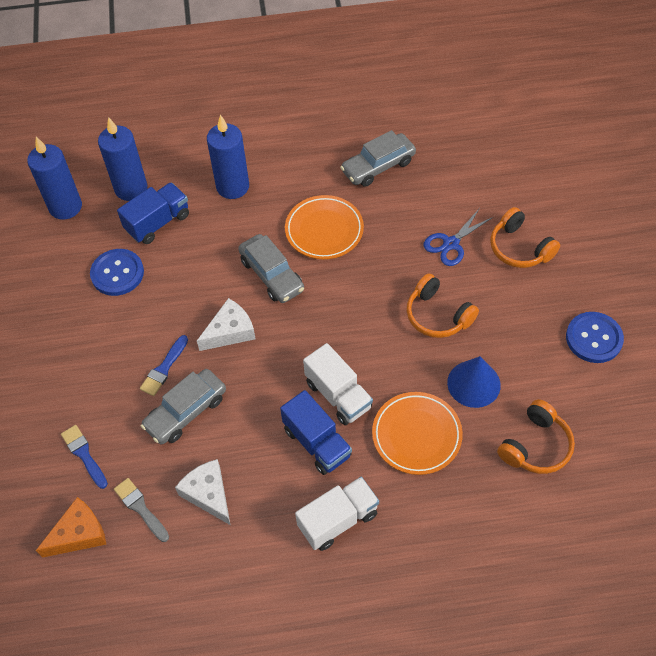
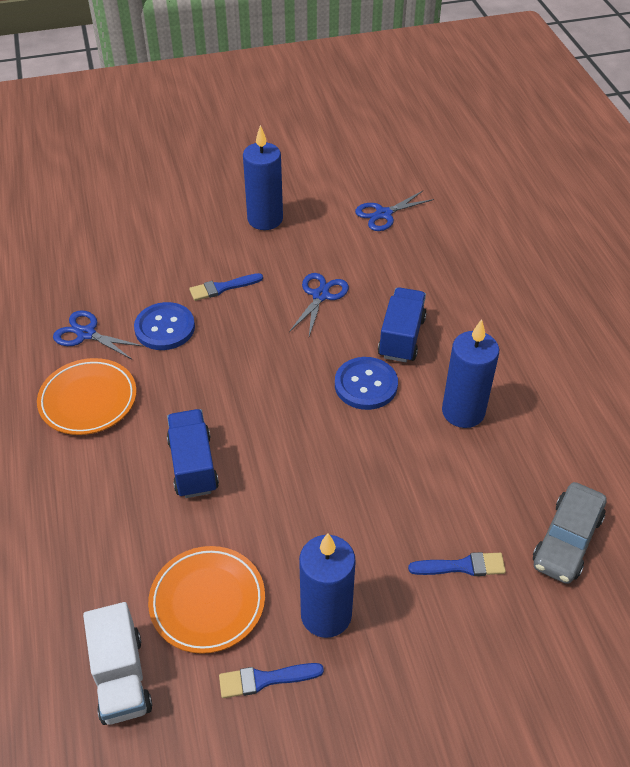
blue brush: 2 -> 3
blue cone: 1 -> 0
blue scissors: 1 -> 3
grey brush: 1 -> 0
grey car: 3 -> 1
orange cheese: 1 -> 0
orange headphones: 3 -> 0
white cheese: 2 -> 0
white truck: 2 -> 1

